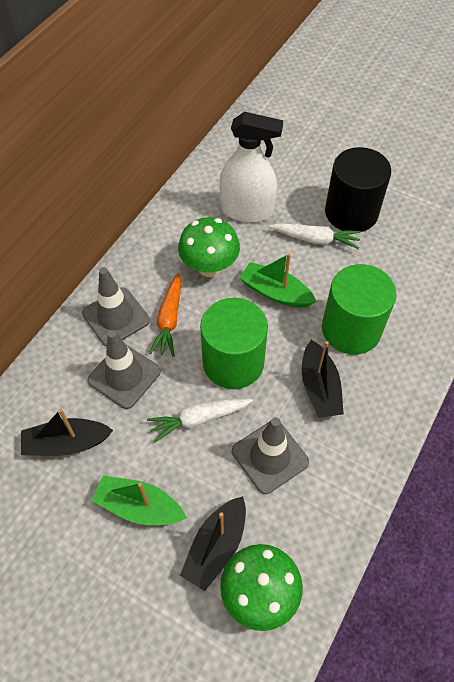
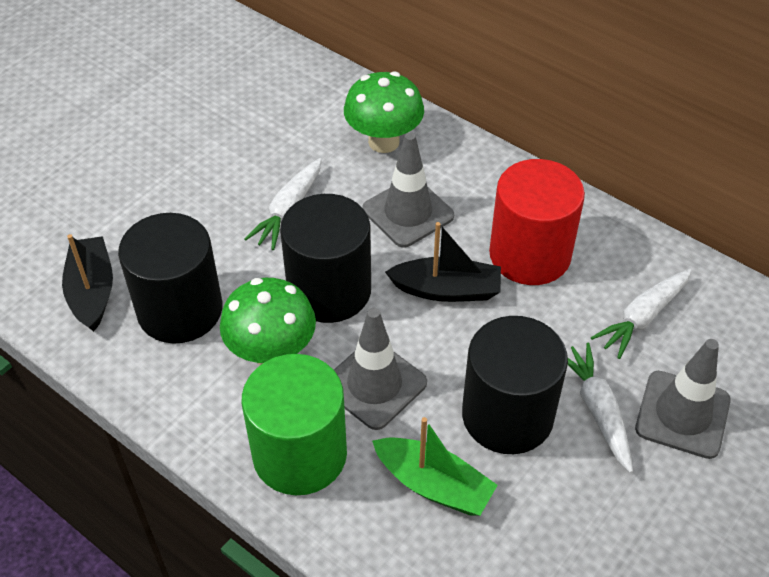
black boat: 3 -> 2
black cylinder: 1 -> 3
green boat: 2 -> 1
green cylinder: 2 -> 1
orange carrot: 1 -> 0
red cylinder: 0 -> 1
white carrot: 2 -> 3
white spray bottle: 1 -> 0

